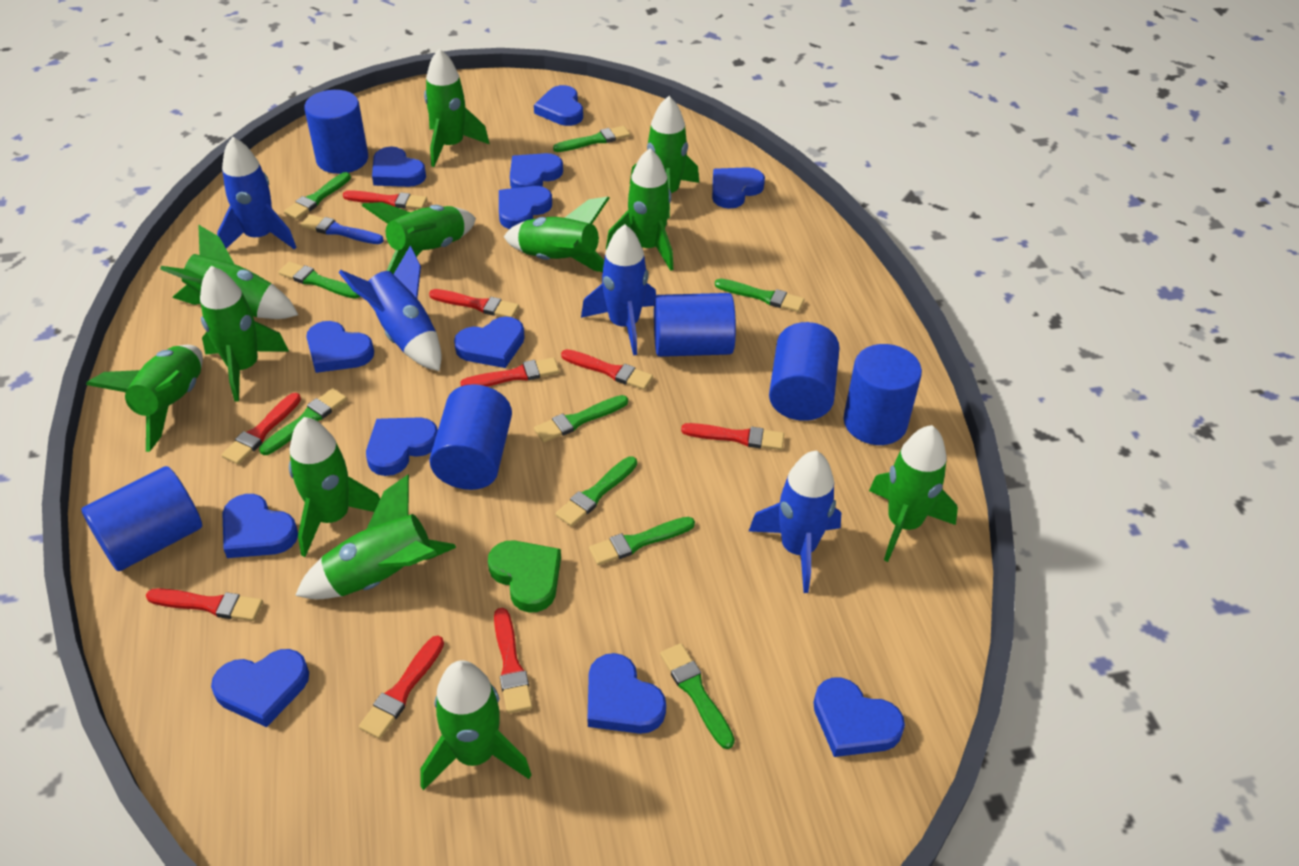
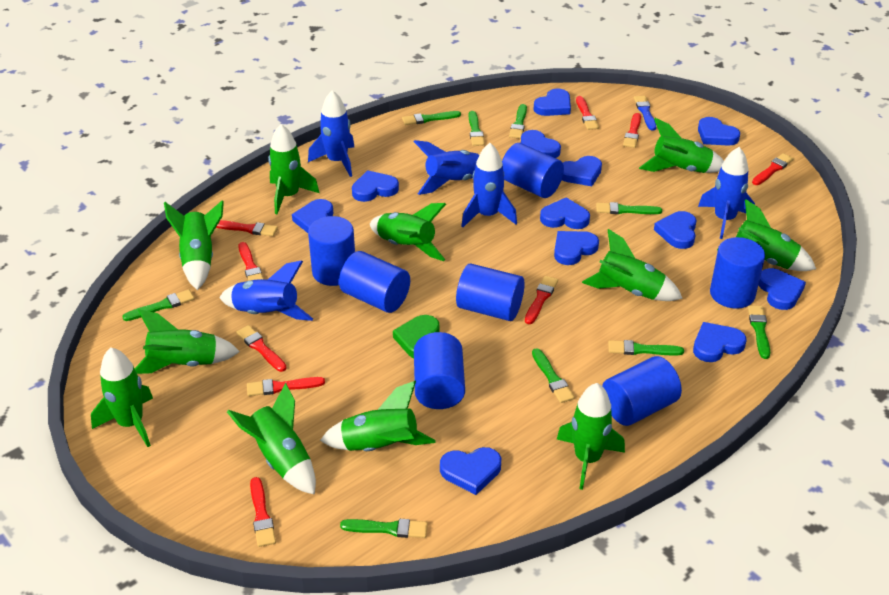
blue cylinder: 6 -> 7
blue rocket: 4 -> 5
green rocket: 12 -> 11

